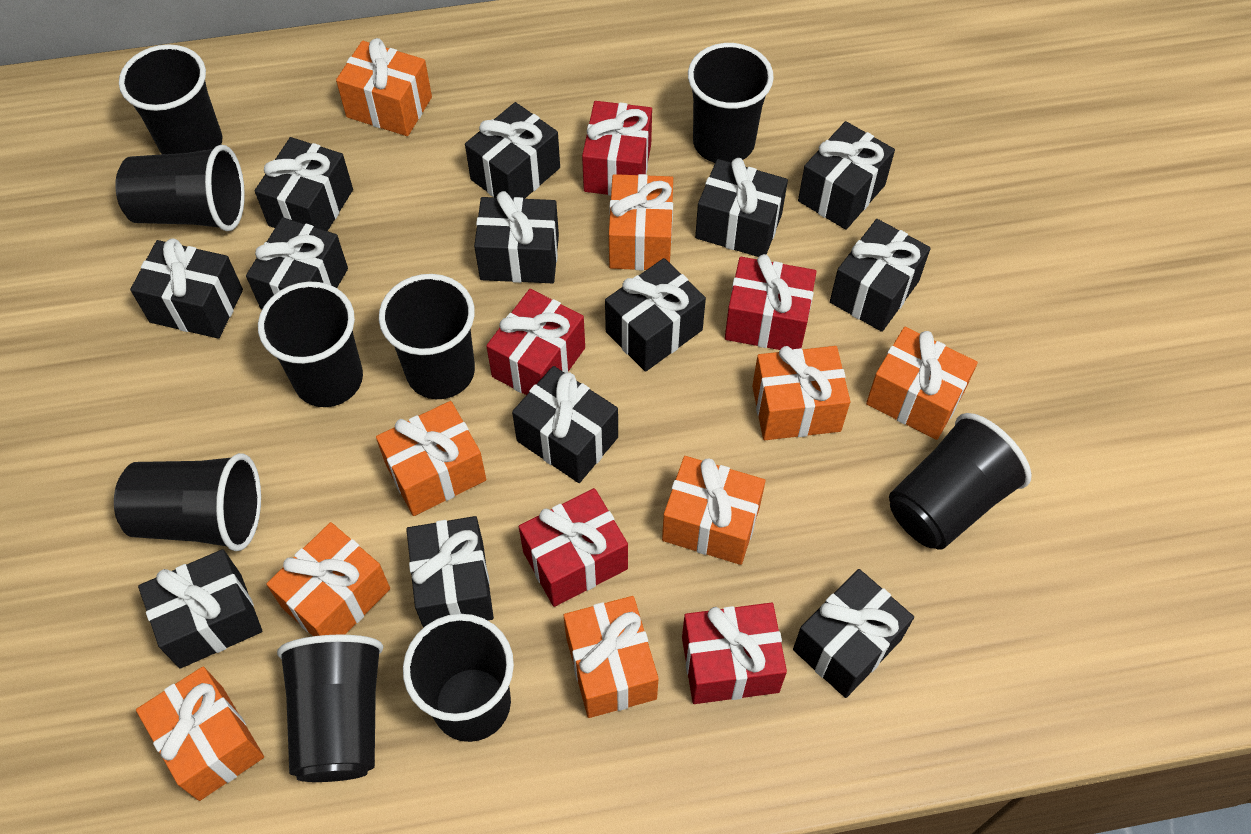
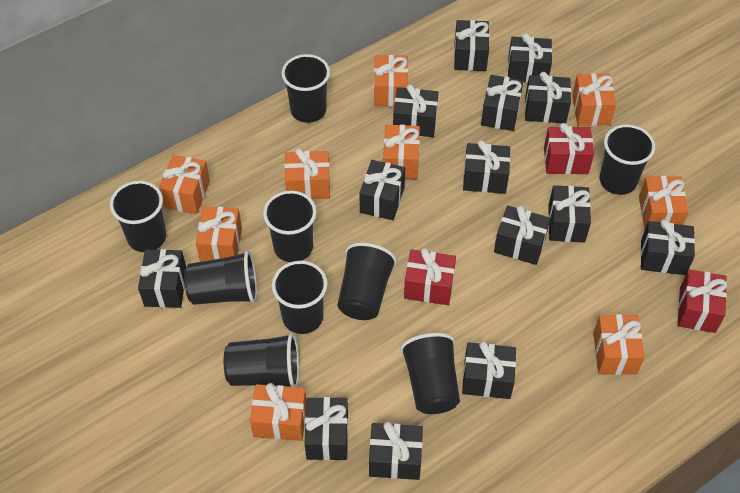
black gift: 13 -> 14
red gift: 5 -> 3

